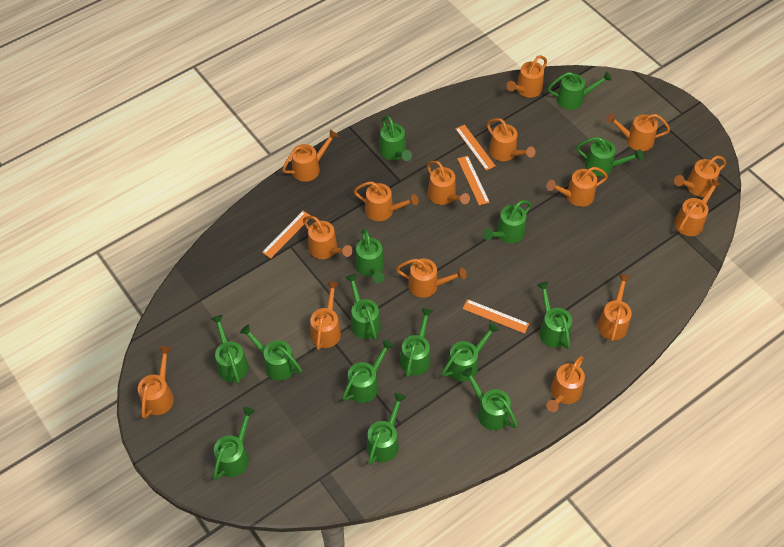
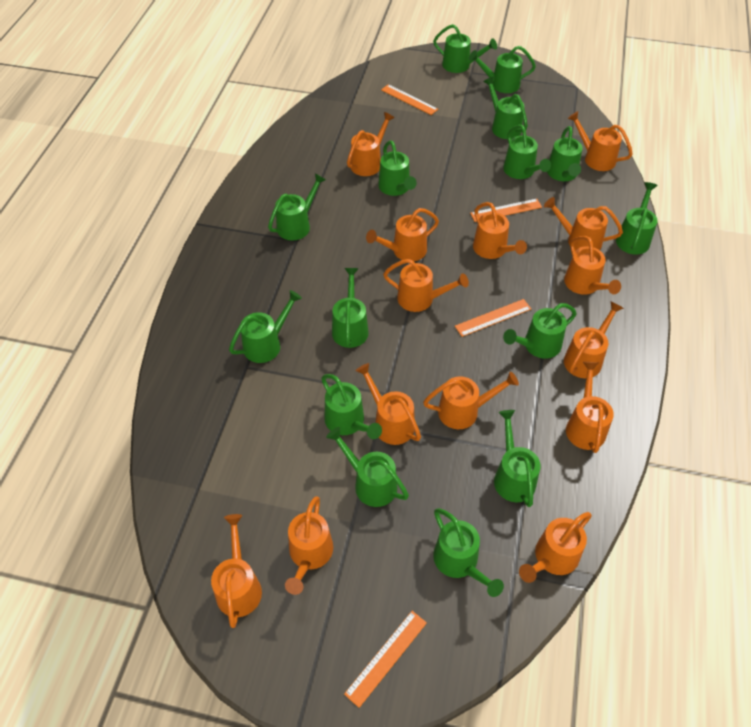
orange watering can: 15 -> 14

